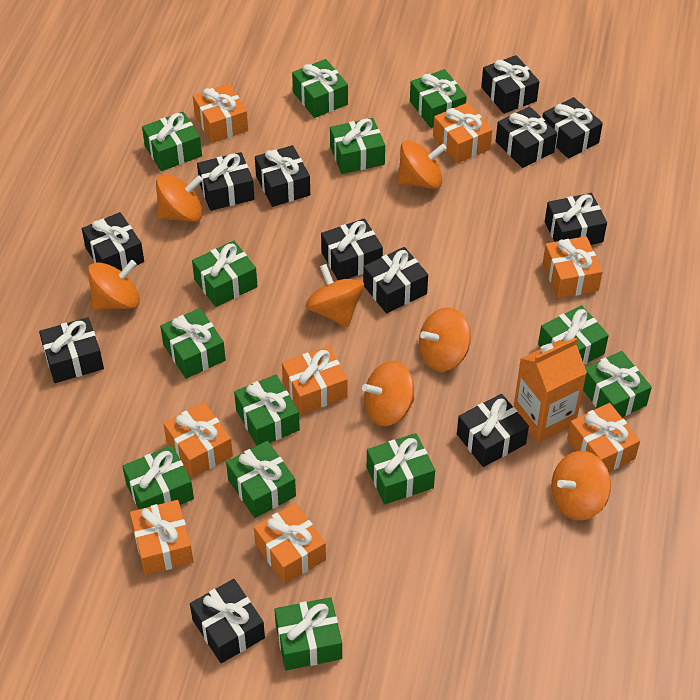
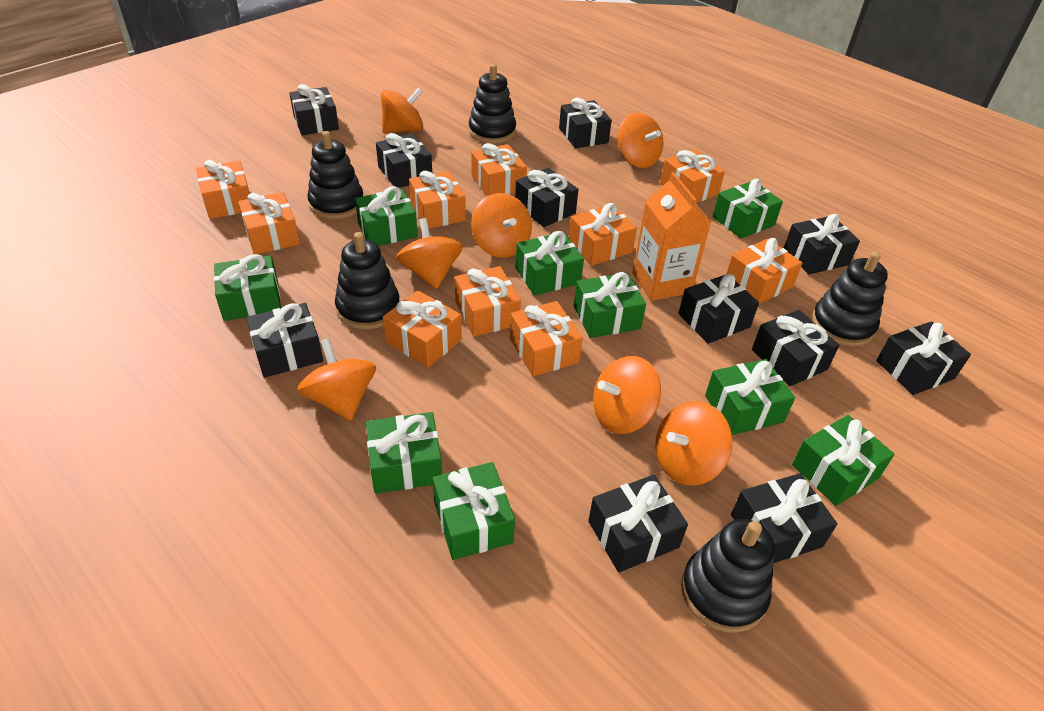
black gift: 12 -> 11
black stacking toy: 0 -> 5
green gift: 13 -> 9
orange gift: 8 -> 10

